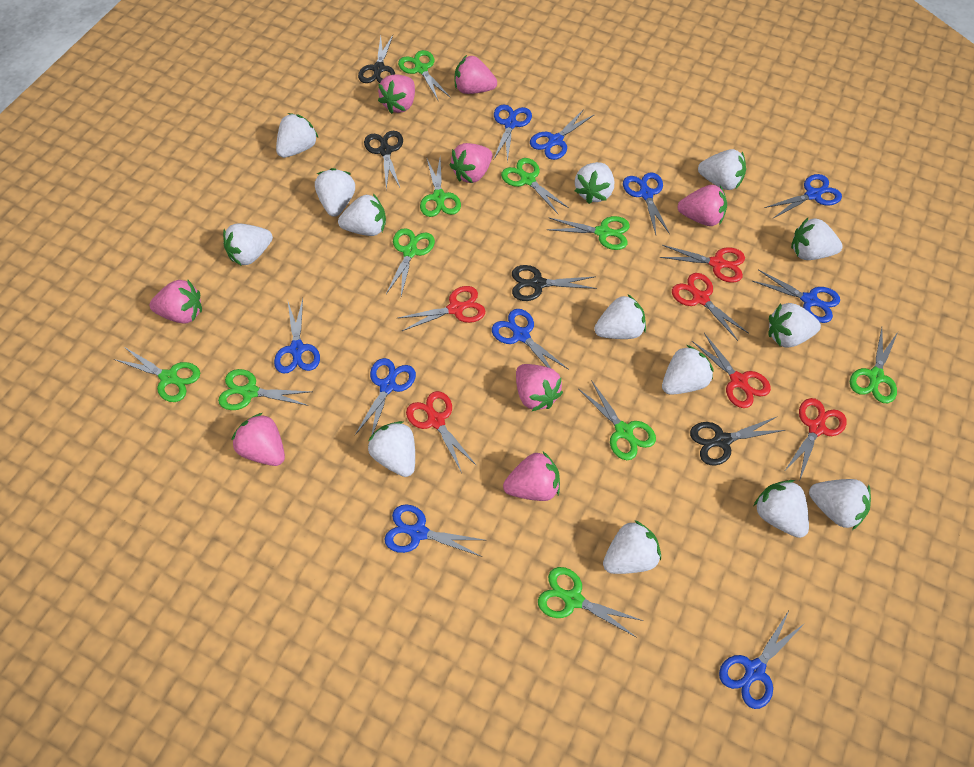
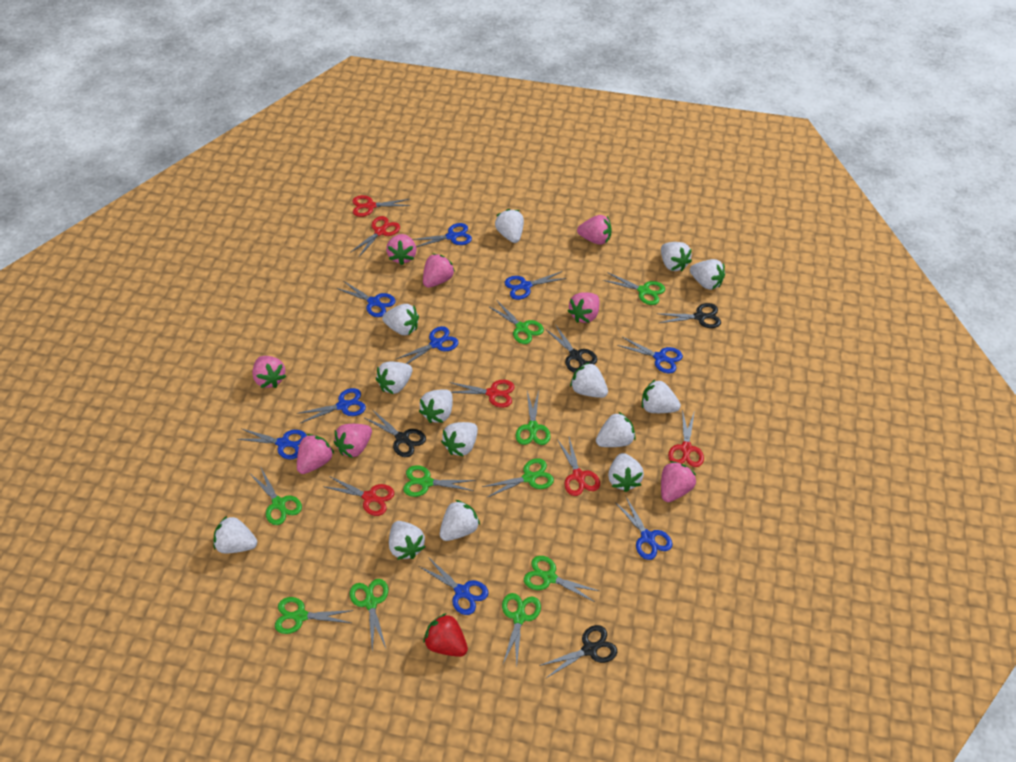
blue scissors: 10 -> 9
red strawberry: 0 -> 1

